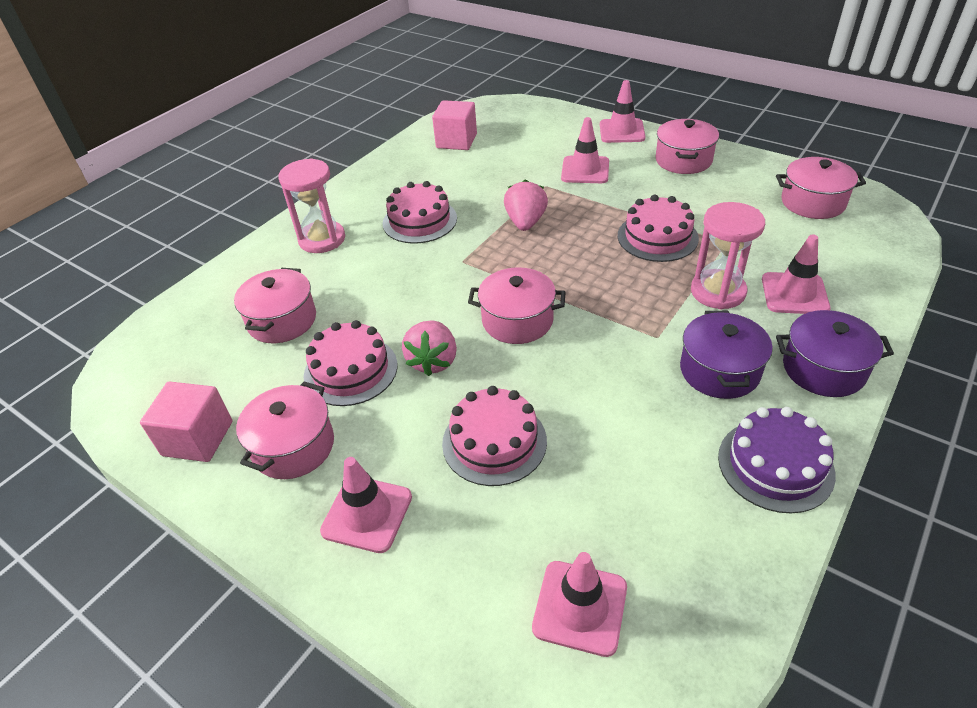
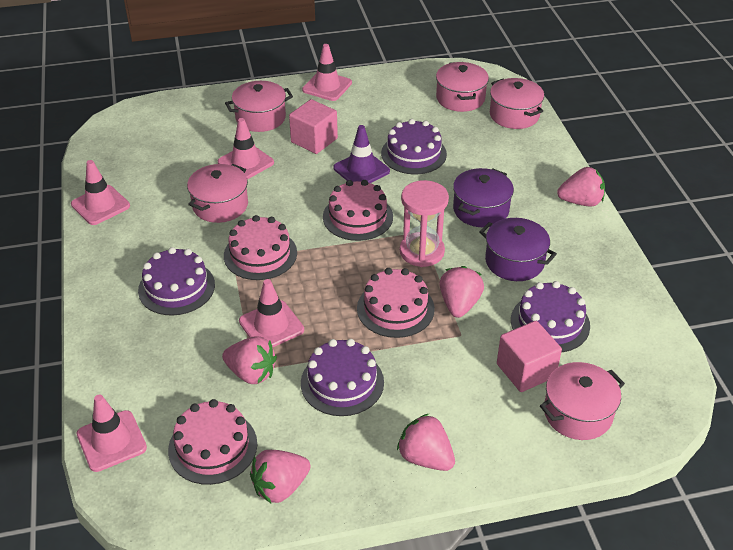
pink hourglass: 2 -> 1
pink strawberry: 2 -> 5
purple cake: 1 -> 4
purple traffic cone: 0 -> 1

